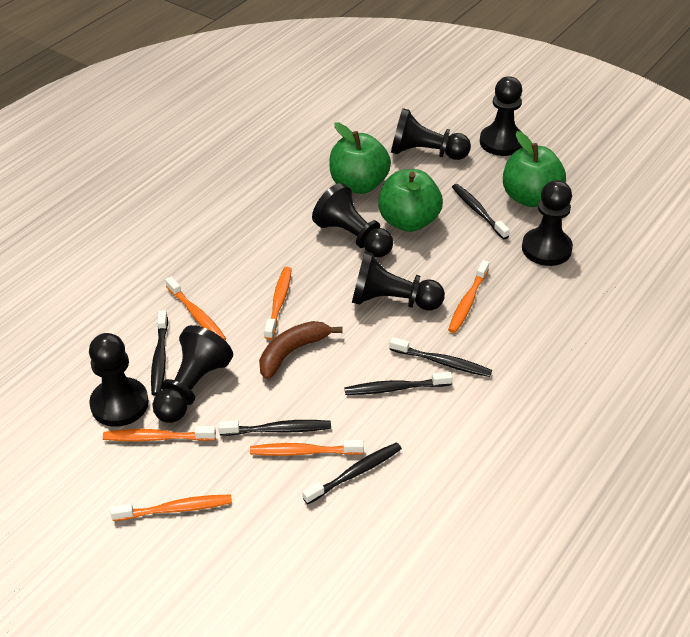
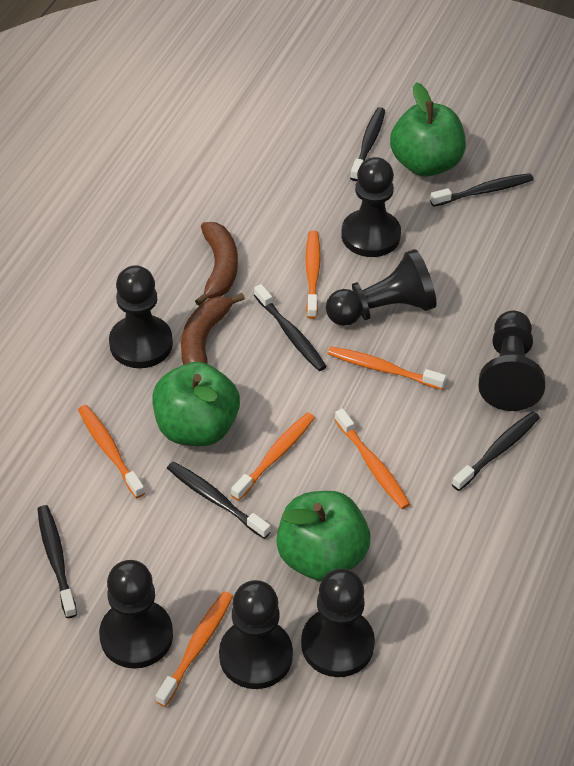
brown banana: 1 -> 2

